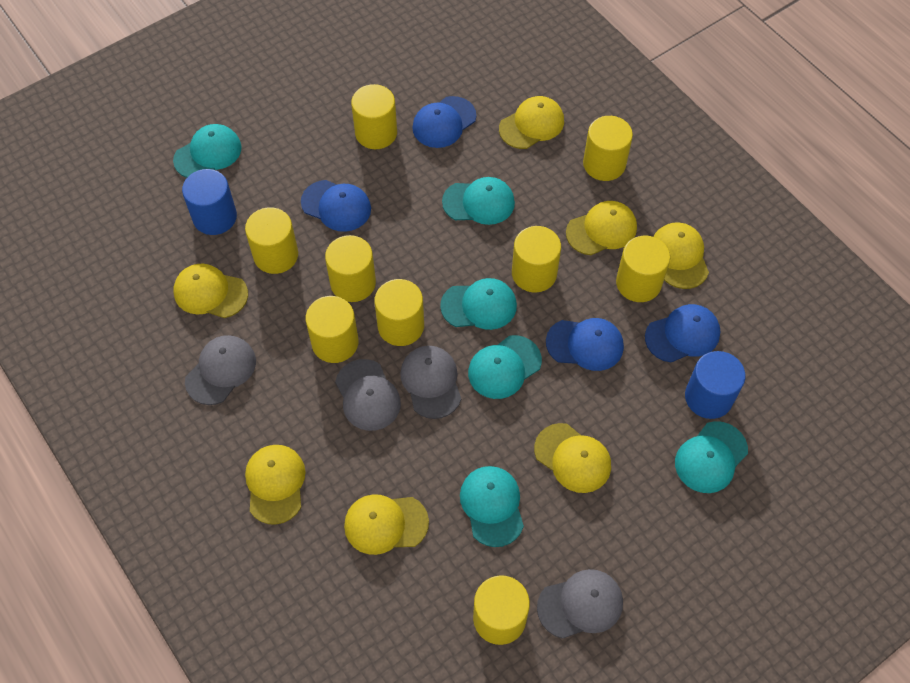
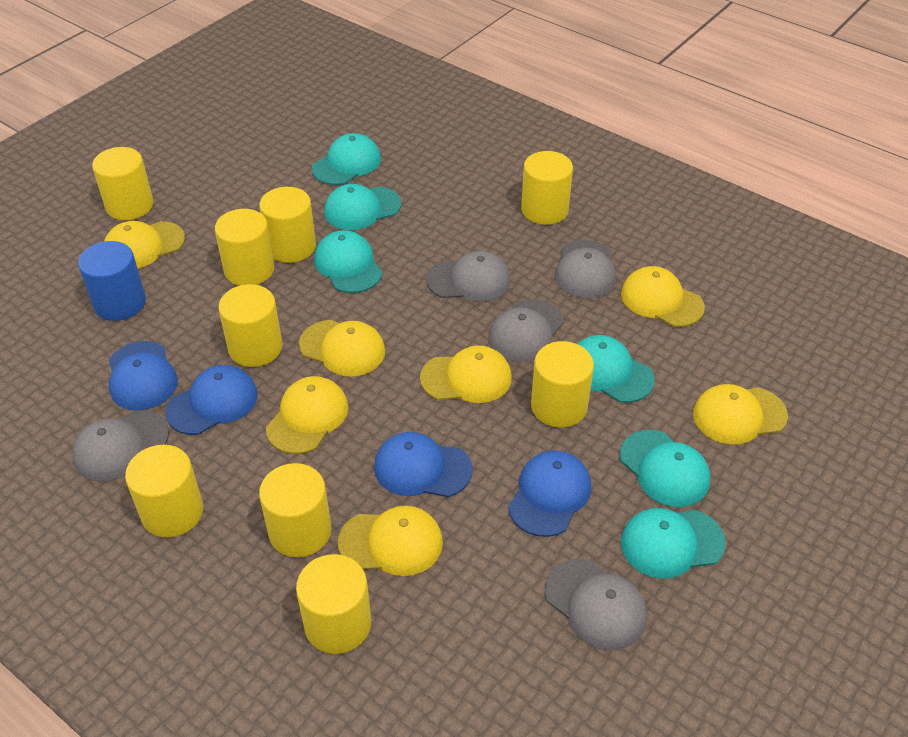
blue cylinder: 2 -> 1
grey cap: 4 -> 5

